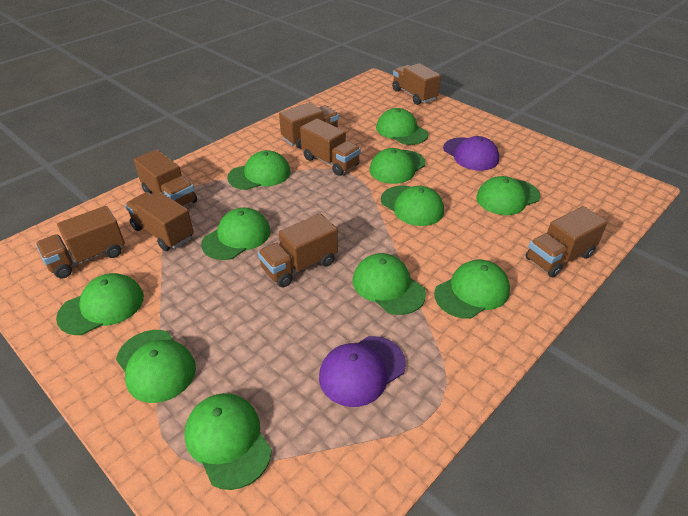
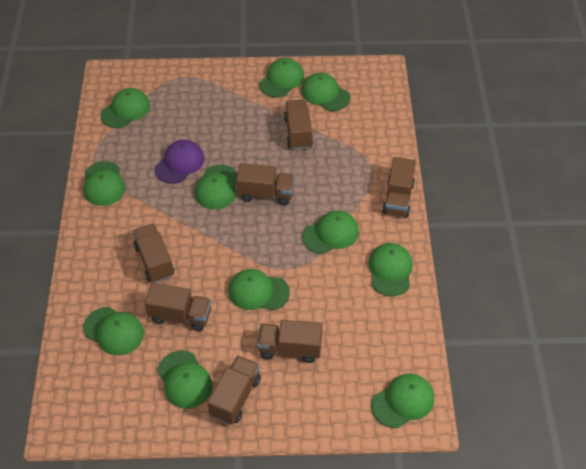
brown truck: 8 -> 7
purple cap: 2 -> 1

